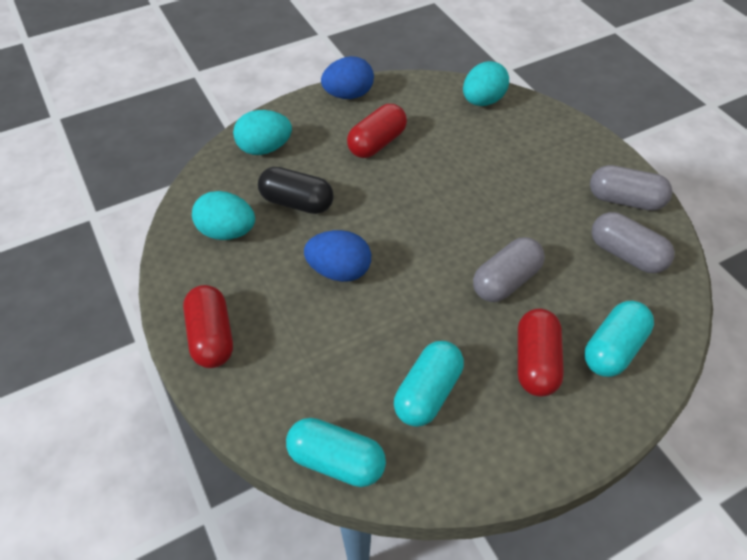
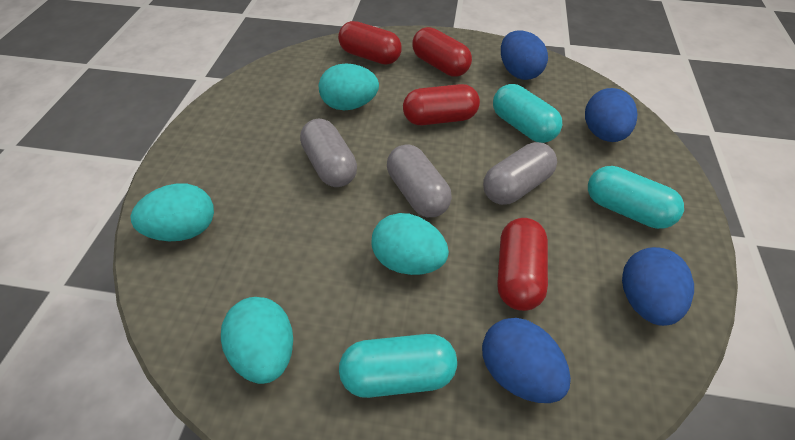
black capsule: 1 -> 0
blue egg: 2 -> 4
red capsule: 3 -> 4
turquoise egg: 3 -> 4

